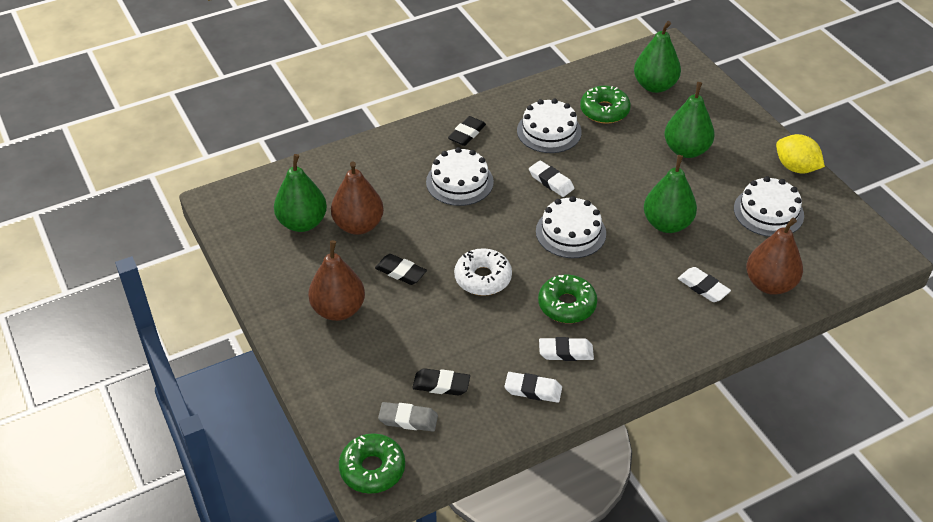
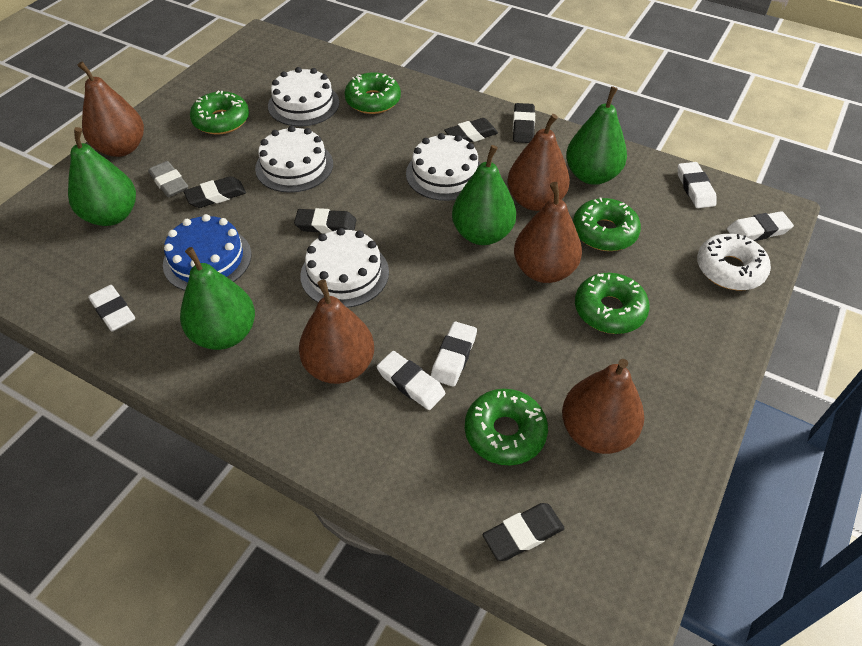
black eraser: 3 -> 5
blue cake: 0 -> 1
brown pear: 3 -> 5
green donut: 3 -> 5
white eraser: 4 -> 5
yellow lemon: 1 -> 0

